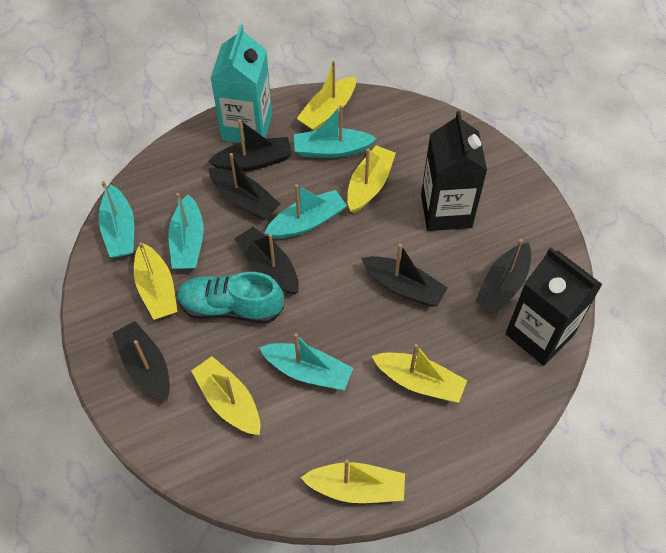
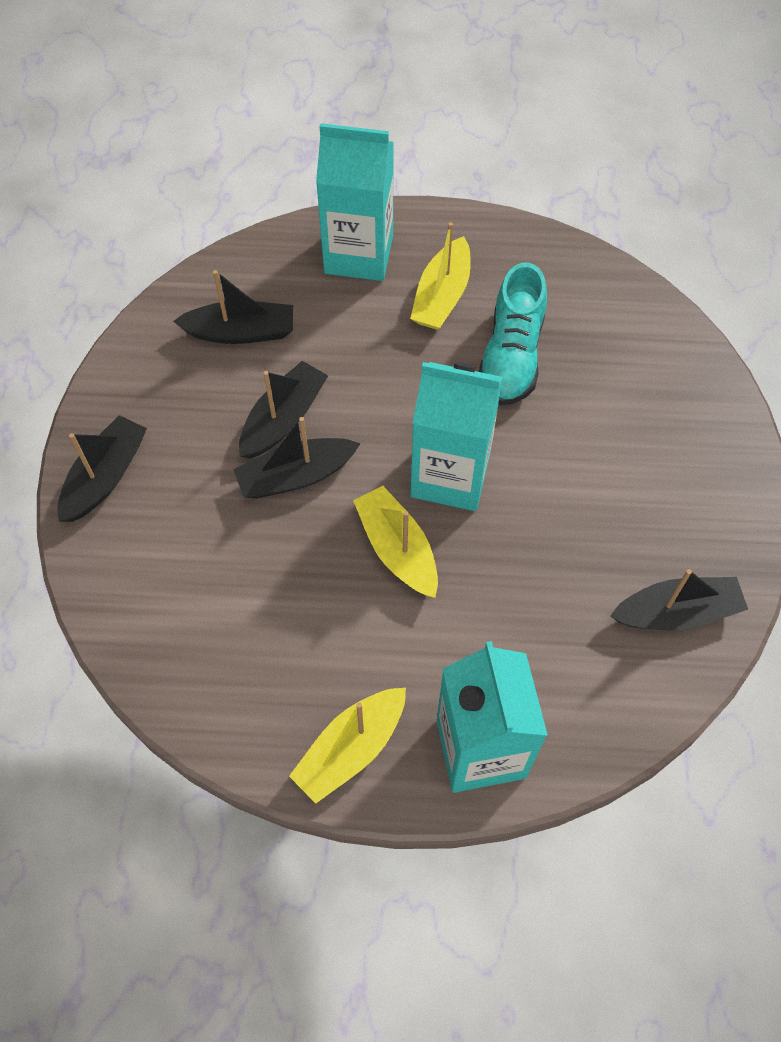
black boat: 6 -> 5
black carton: 2 -> 0
turquoise boat: 5 -> 0
turquoise carton: 1 -> 3
yellow boat: 6 -> 3

